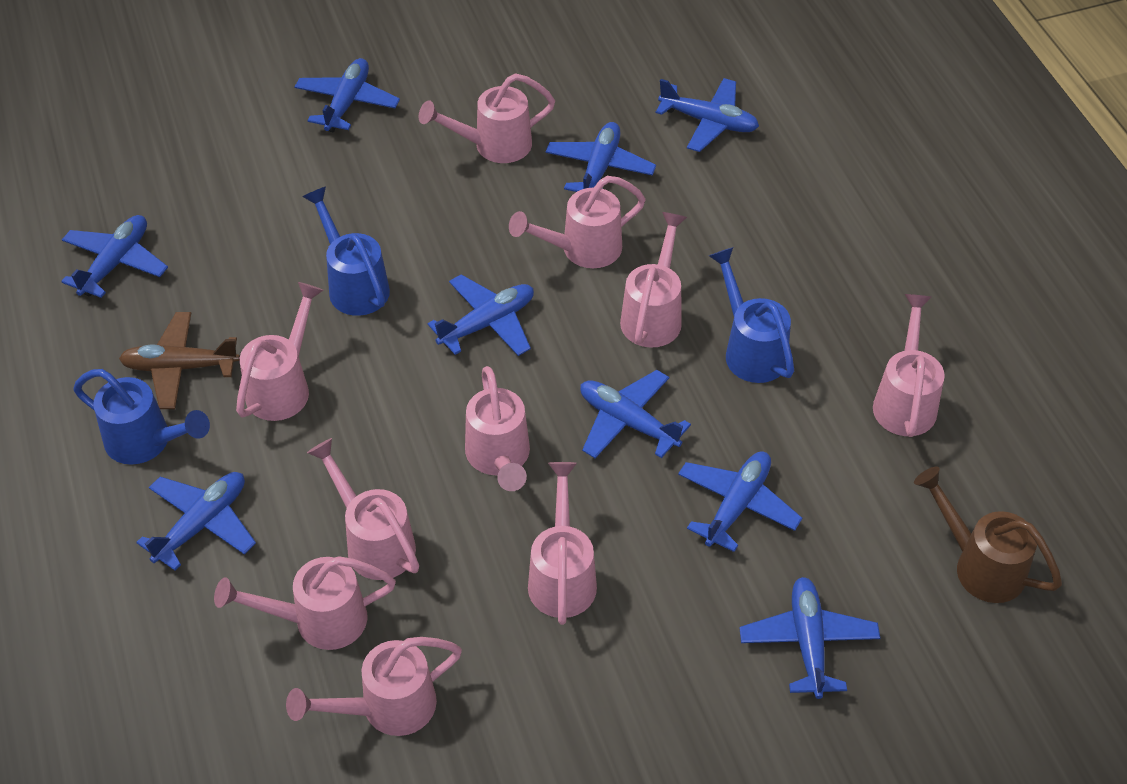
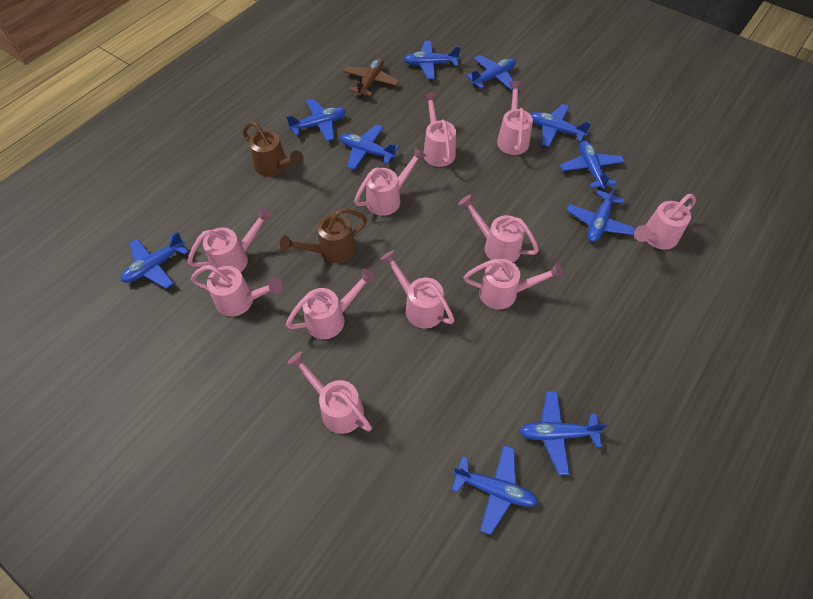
blue plane: 9 -> 10
blue watering can: 3 -> 0
brown watering can: 1 -> 2
pink watering can: 10 -> 11

